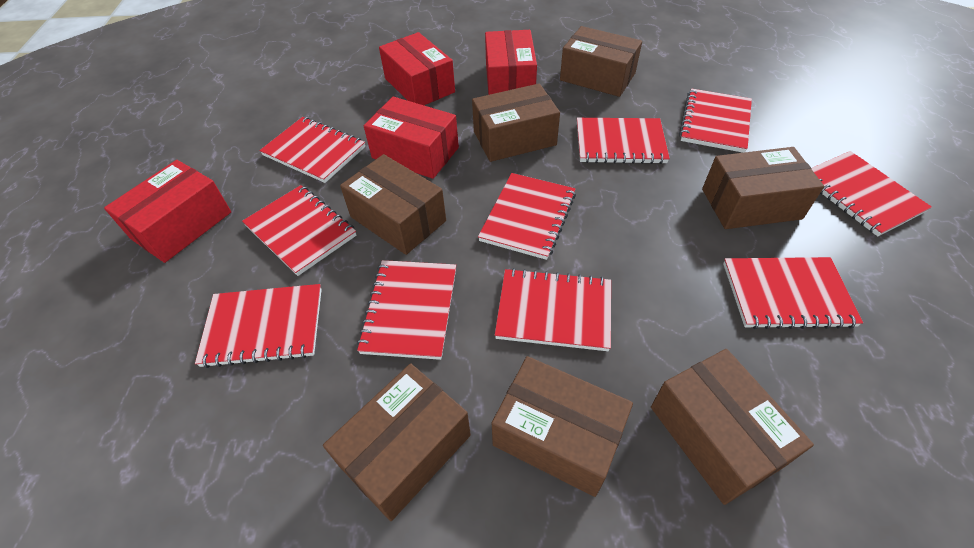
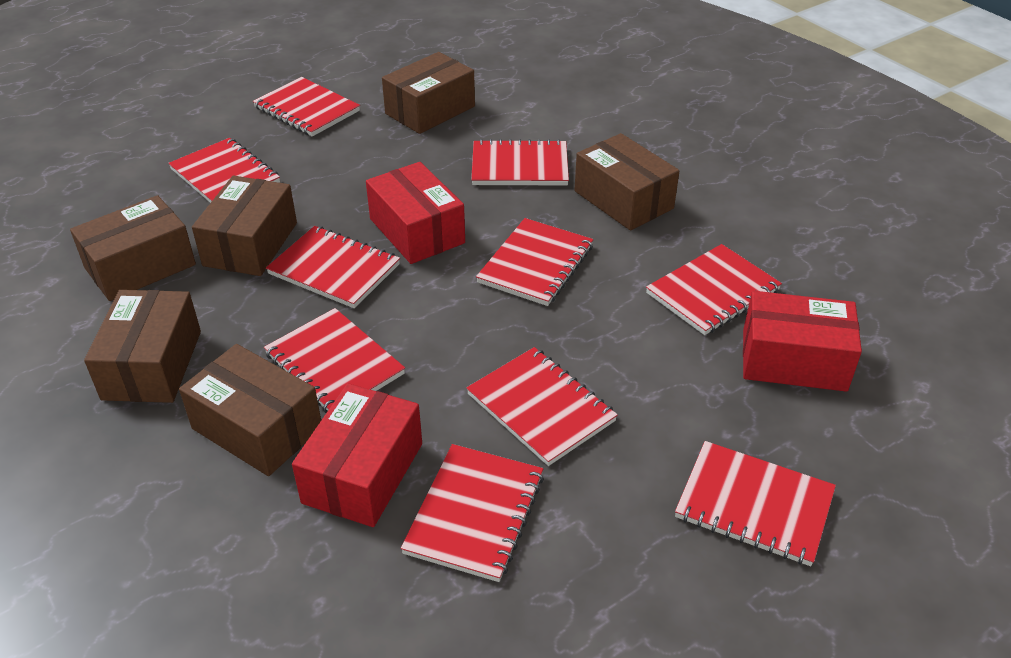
brown box: 7 -> 6
red box: 4 -> 3

